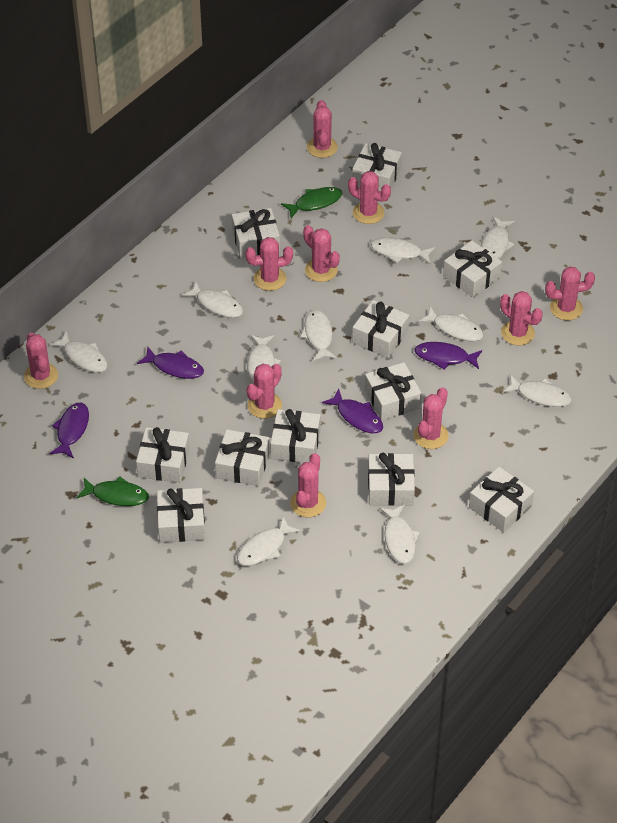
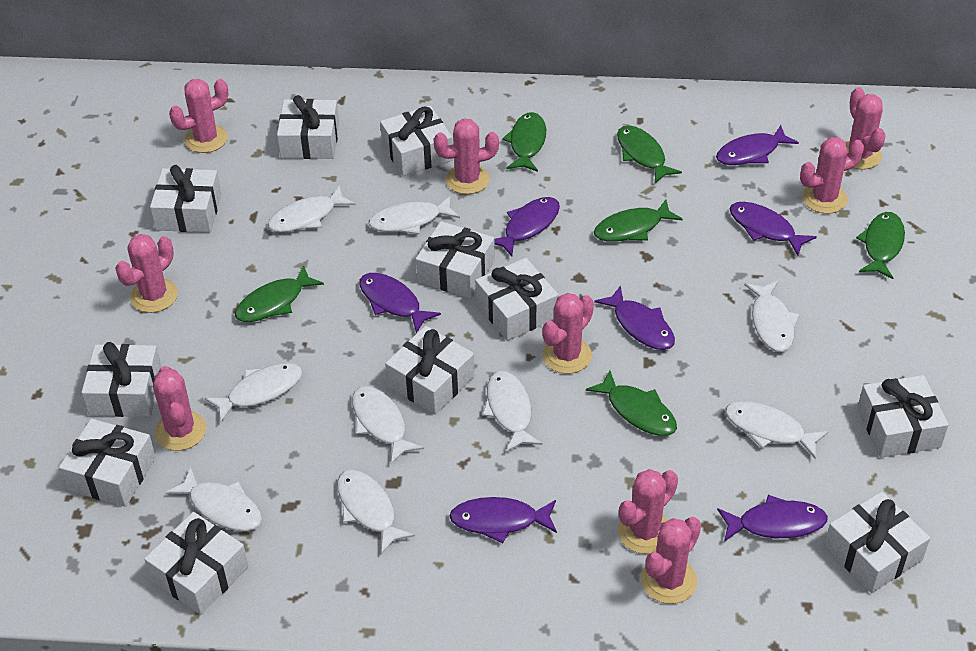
green fish: 2 -> 6
pink cactus: 10 -> 9
purple fish: 4 -> 7
white fish: 10 -> 9

